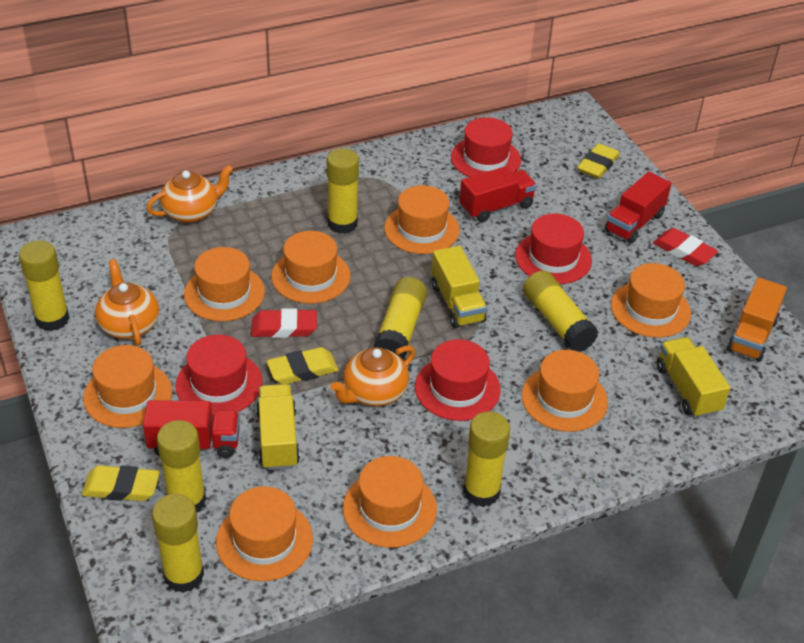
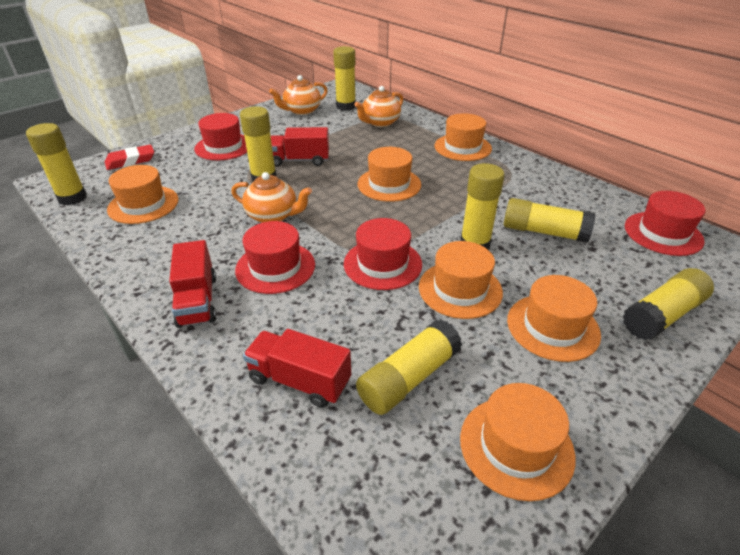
orange hat: 8 -> 6
orange truck: 1 -> 0
red eraser: 2 -> 1
yellow eraser: 3 -> 0
yellow truck: 3 -> 0

